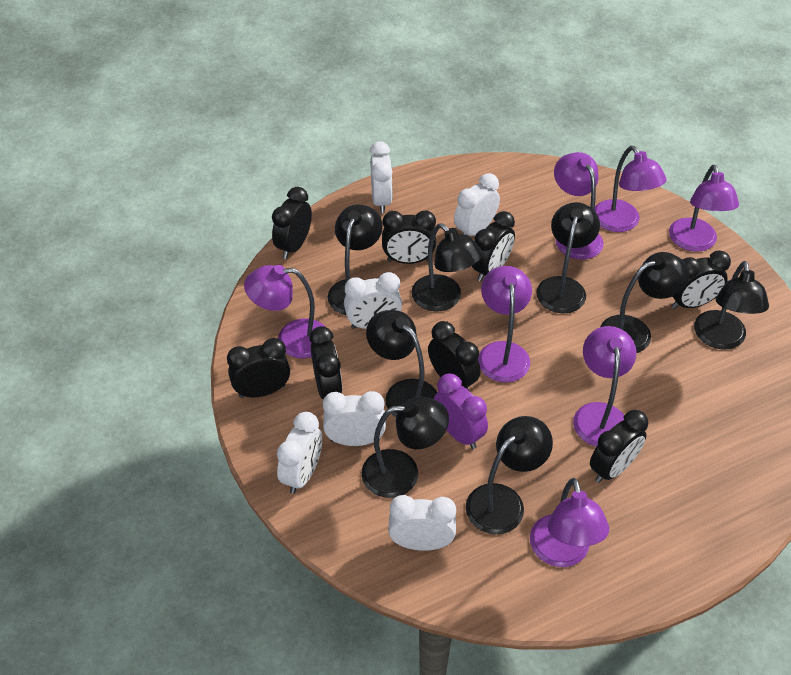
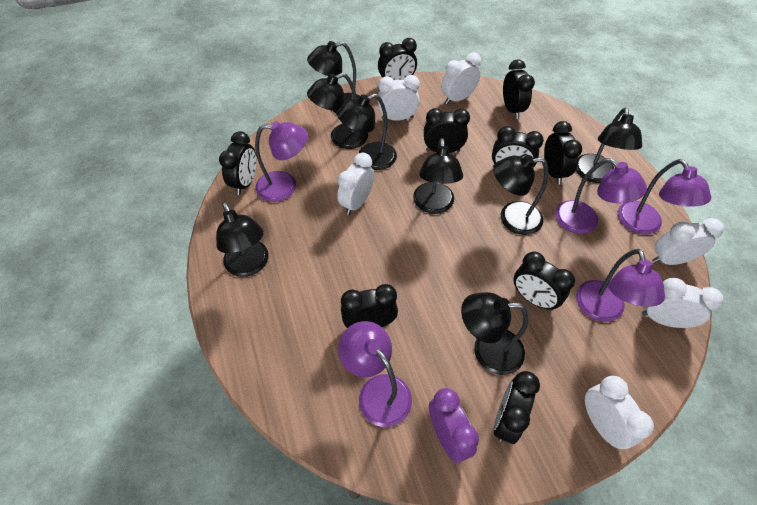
black clock: 8 -> 9
purple lamp: 7 -> 5

